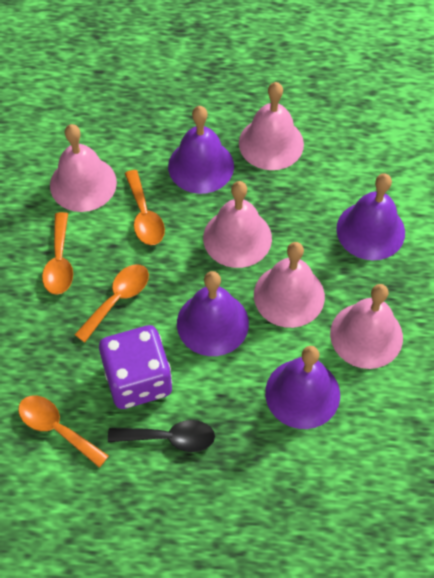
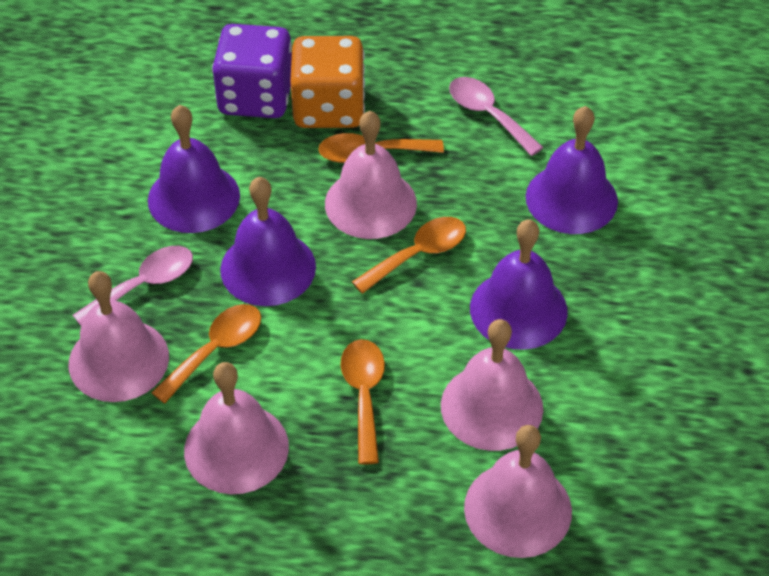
black spoon: 1 -> 0
orange dice: 0 -> 1
pink spoon: 0 -> 2

